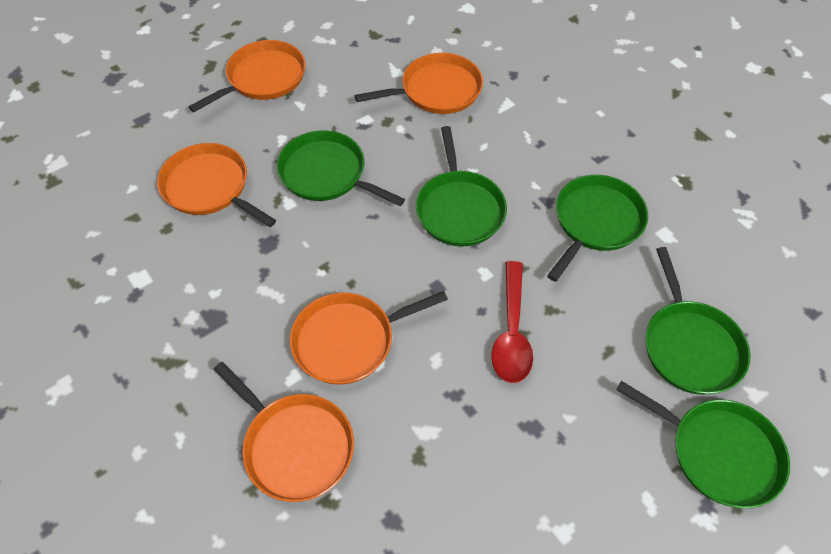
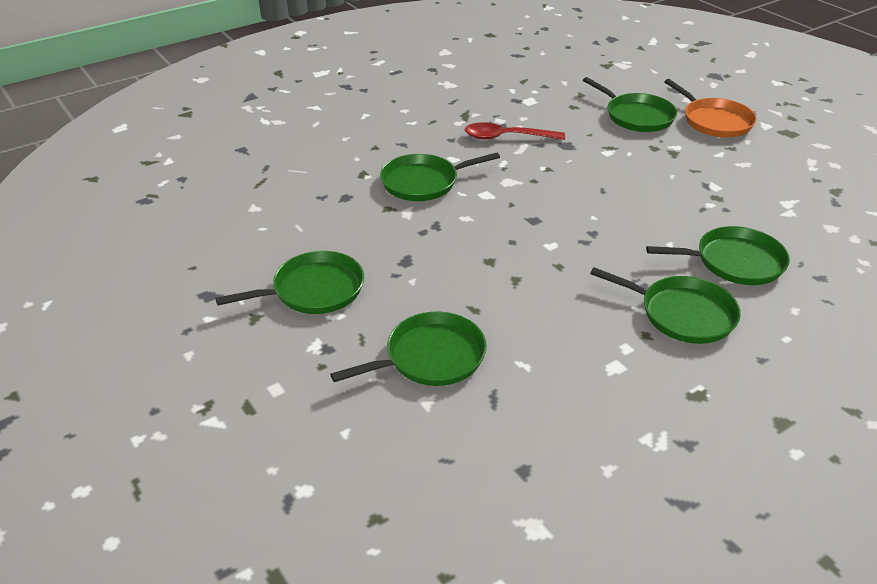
green pan: 5 -> 6
orange pan: 5 -> 1

